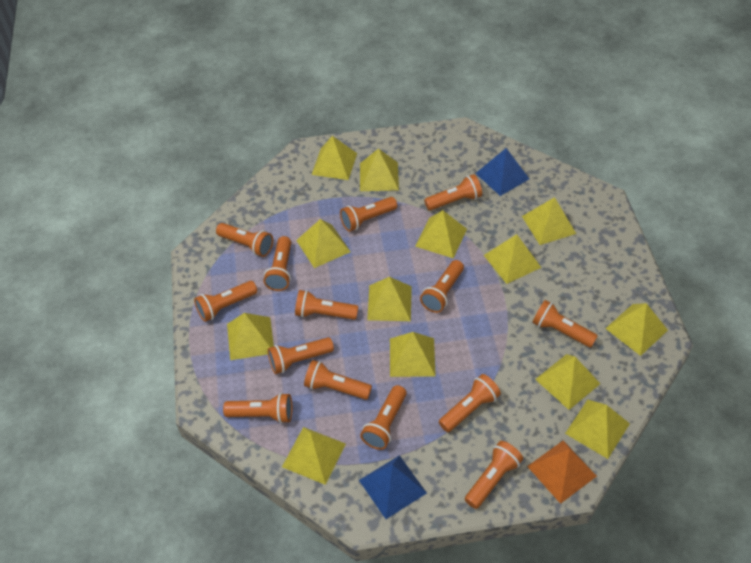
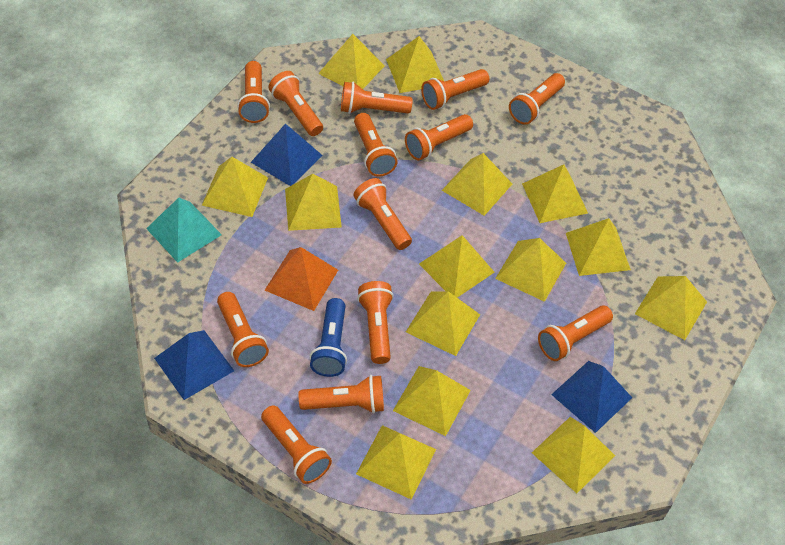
blue flashlight: 0 -> 1
blue pyramid: 2 -> 3
orange flashlight: 14 -> 13
turquoise pyramid: 0 -> 1
yellow pyramid: 13 -> 14

